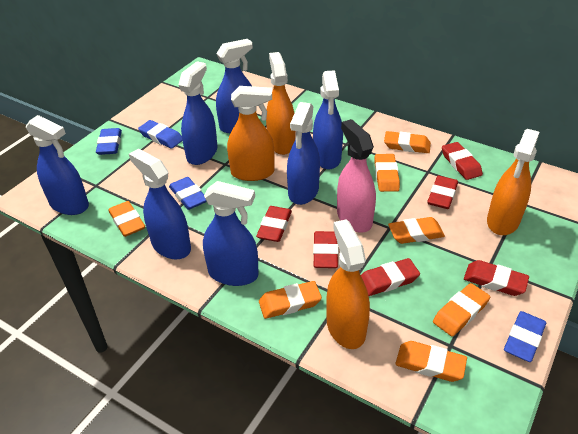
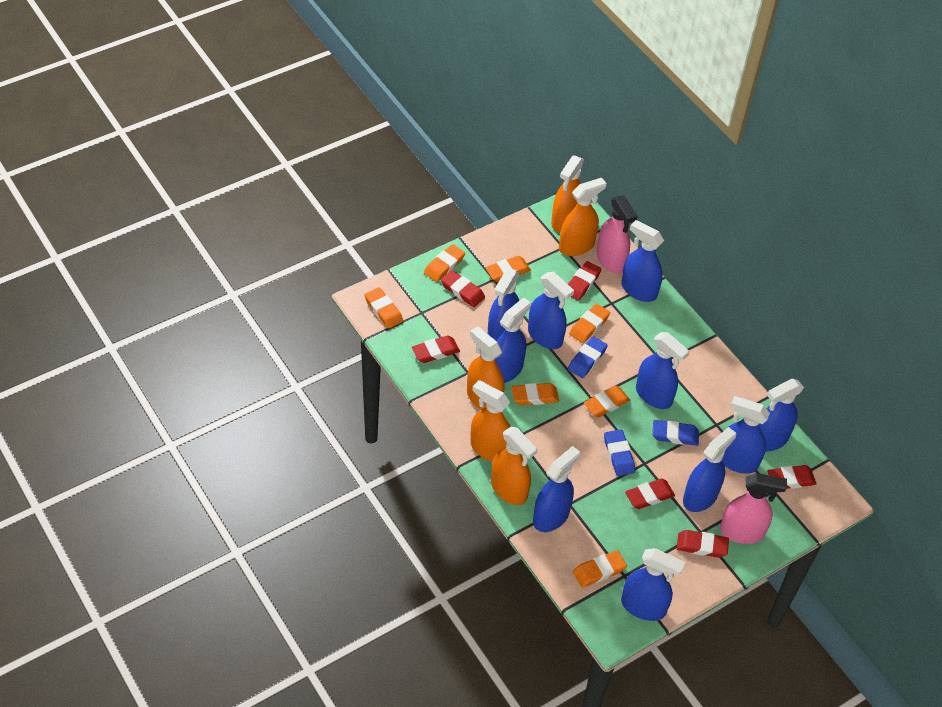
blue eraser: 4 -> 3
blue spray bottle: 7 -> 10
orange spray bottle: 4 -> 5
pink spray bottle: 1 -> 2

